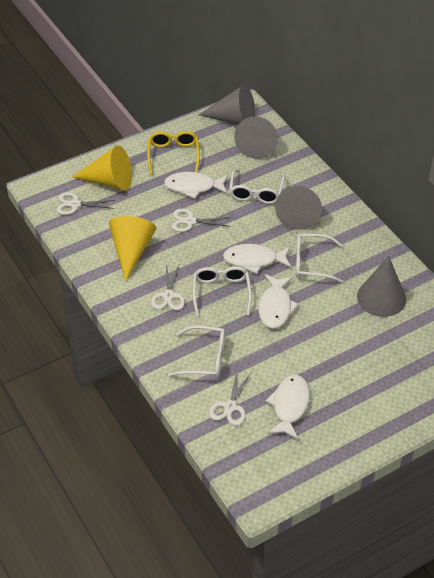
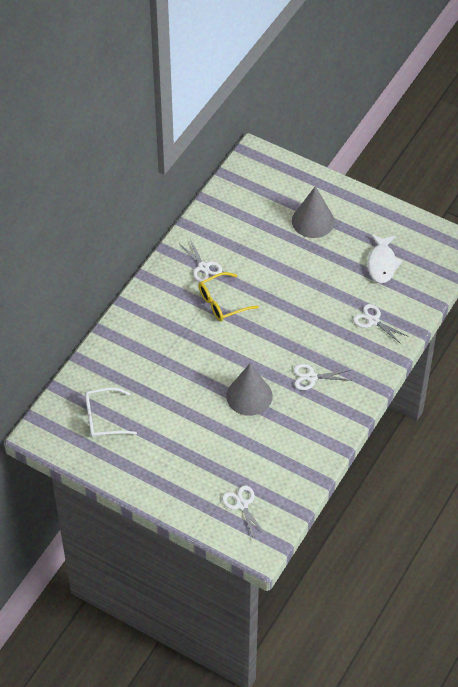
grey cone: 4 -> 2
white fish: 4 -> 1
white glasses: 4 -> 1
yellow cone: 2 -> 0

